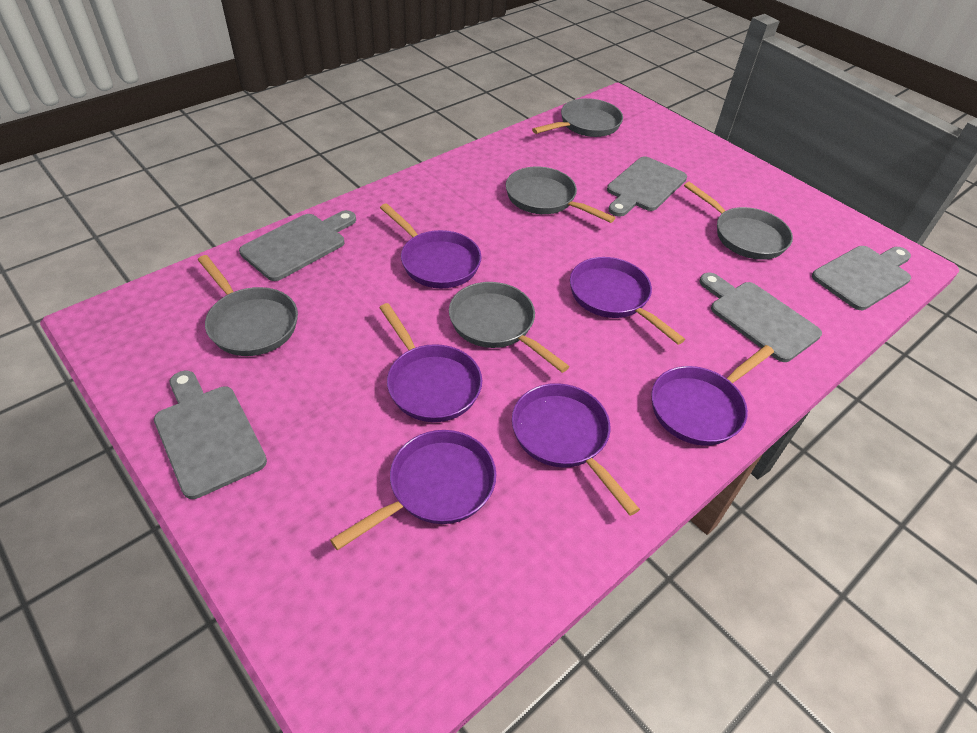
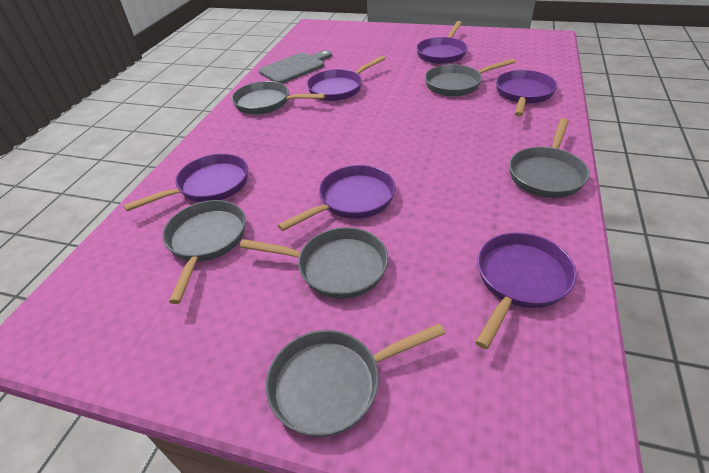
grey cutting board: 5 -> 1
grey pan: 5 -> 6

